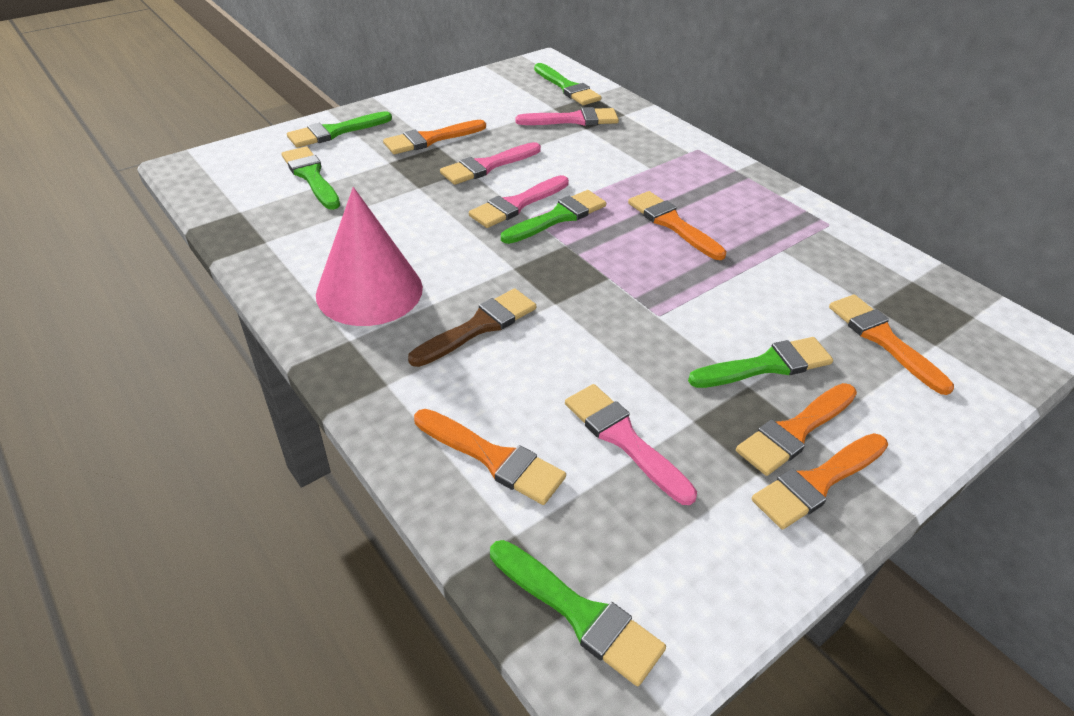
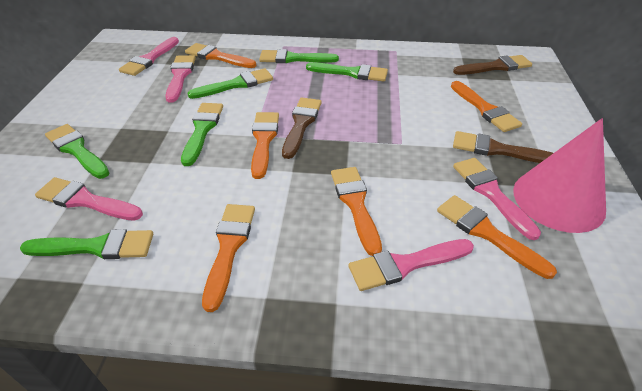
brown brush: 1 -> 3
pink brush: 4 -> 5

